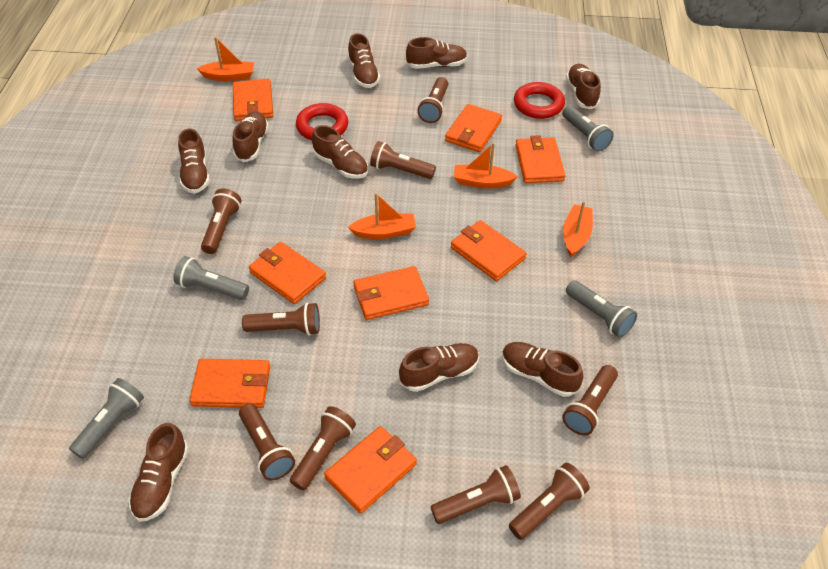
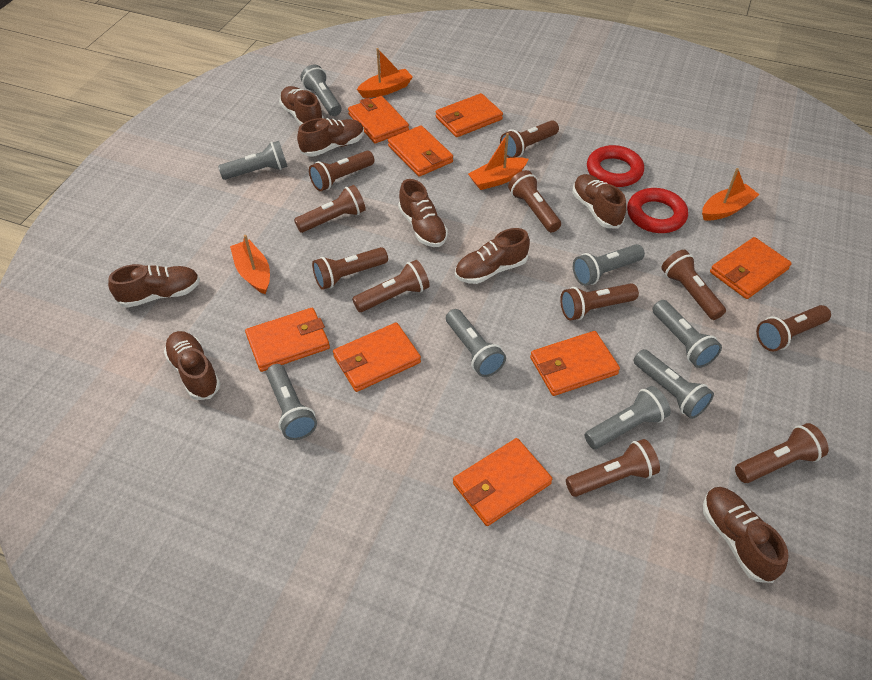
brown flashlight: 9 -> 11
brown shoe: 9 -> 8
grey flashlight: 4 -> 8

